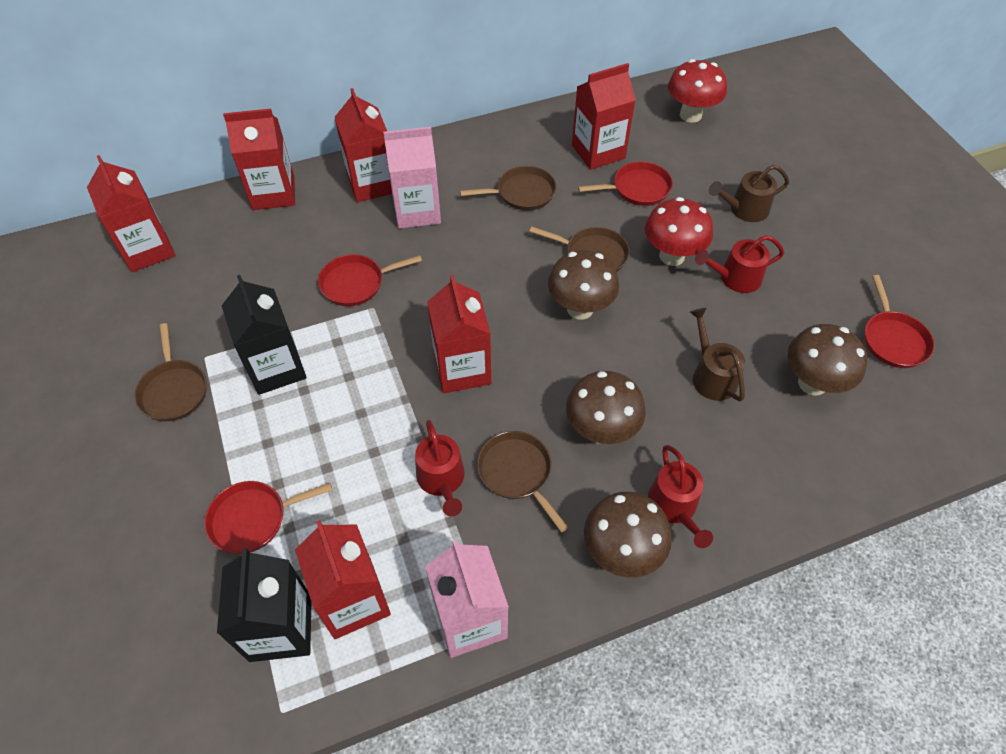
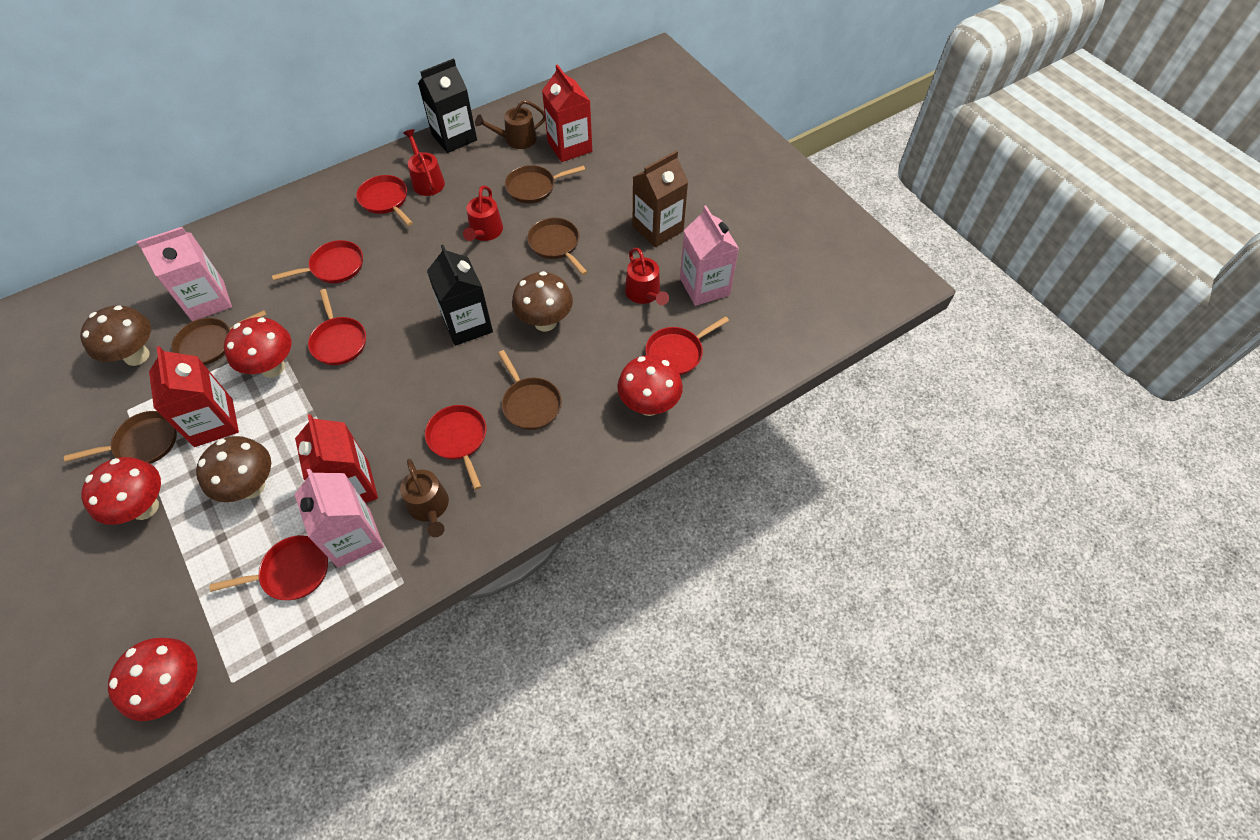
brown carton: 0 -> 1
brown mushroom: 4 -> 3
brown pan: 4 -> 5
pink carton: 2 -> 3
red carton: 6 -> 3
red mushroom: 2 -> 4
red pan: 4 -> 6

